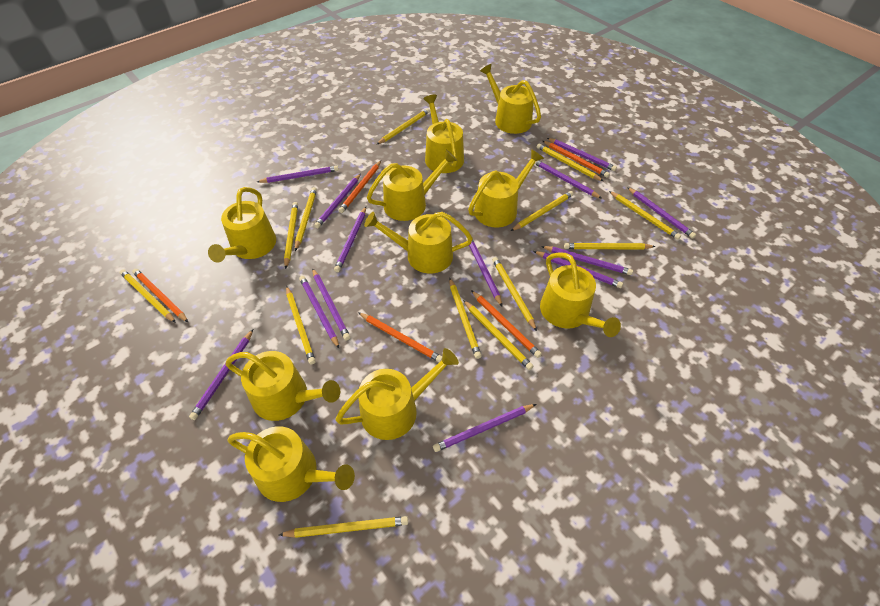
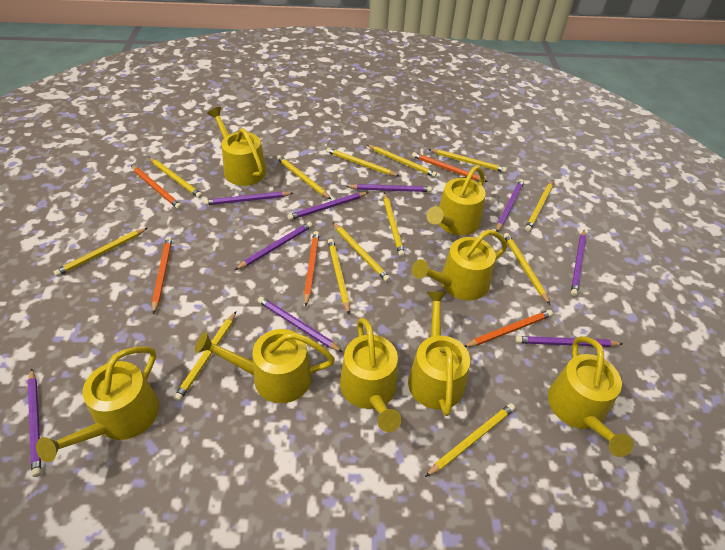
purple pencil: 13 -> 9
yellow watering can: 10 -> 8

